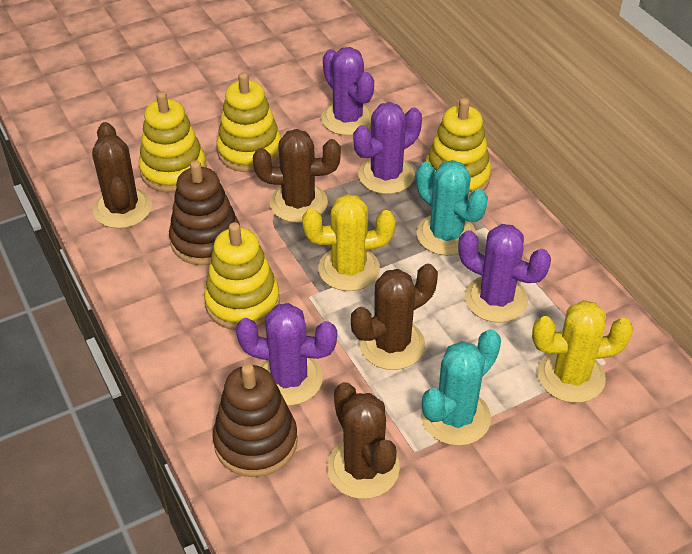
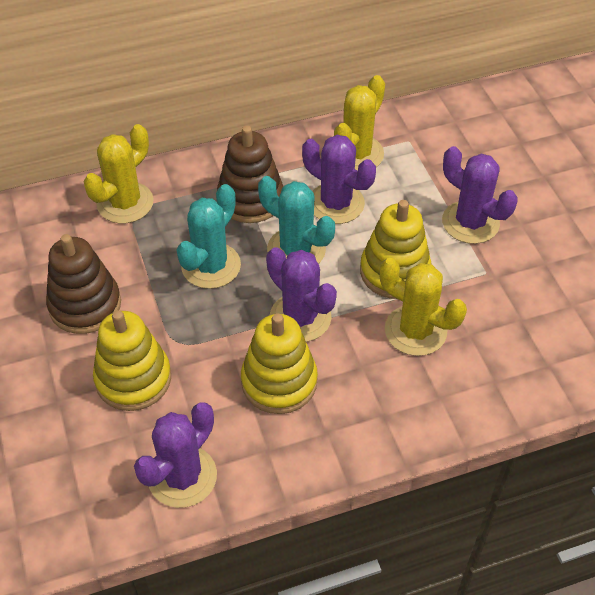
brown cactus: 4 -> 0
yellow cactus: 2 -> 3
yellow stacking toy: 4 -> 3

